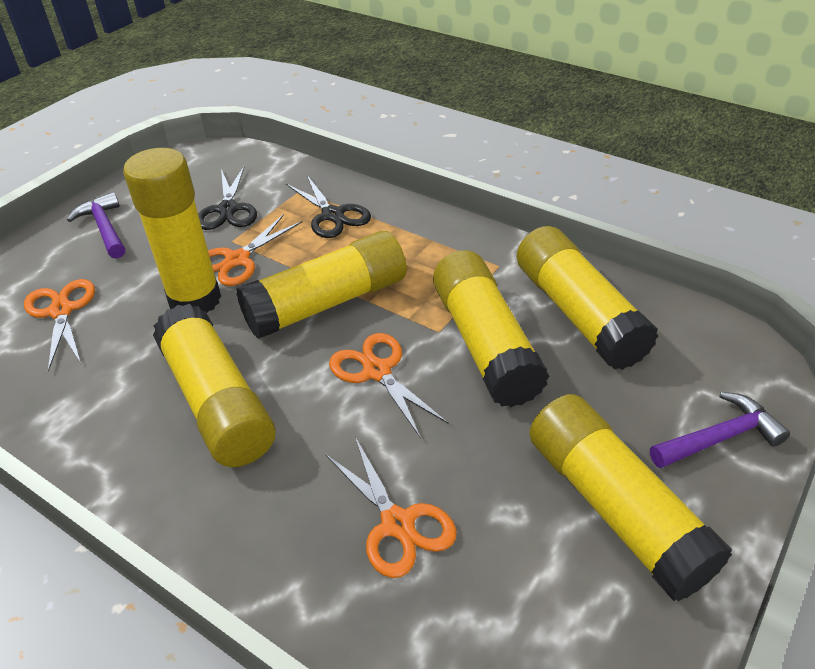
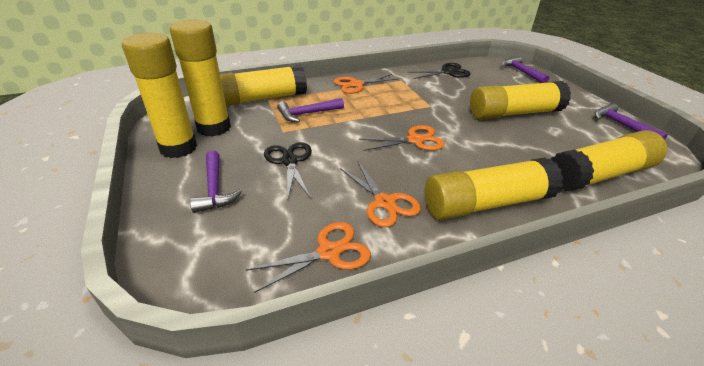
purple hammer: 2 -> 4

